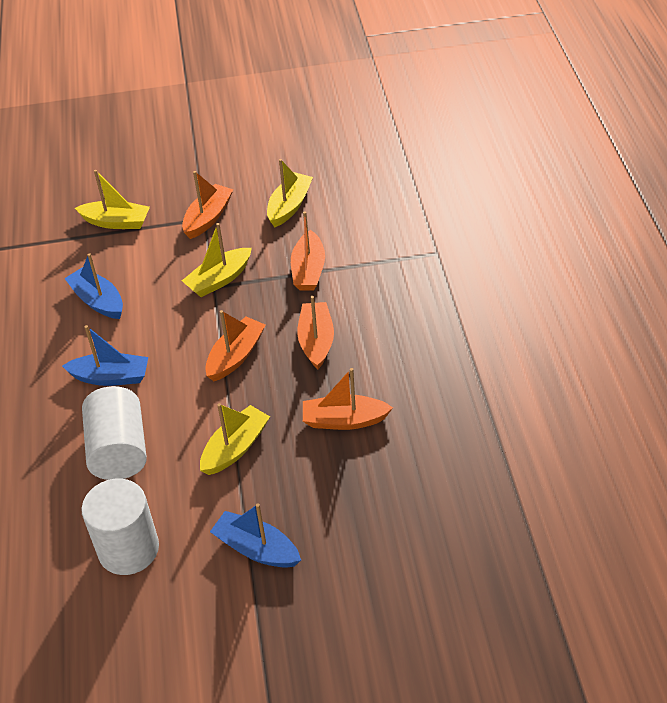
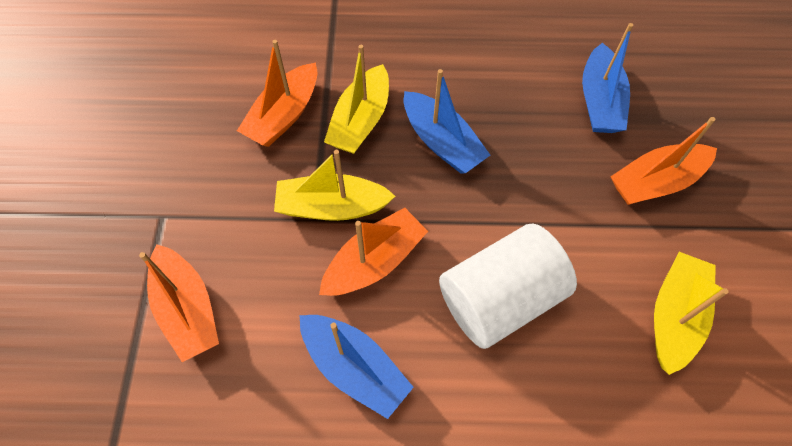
orange boat: 5 -> 4
white cylinder: 2 -> 1
yellow boat: 4 -> 3

